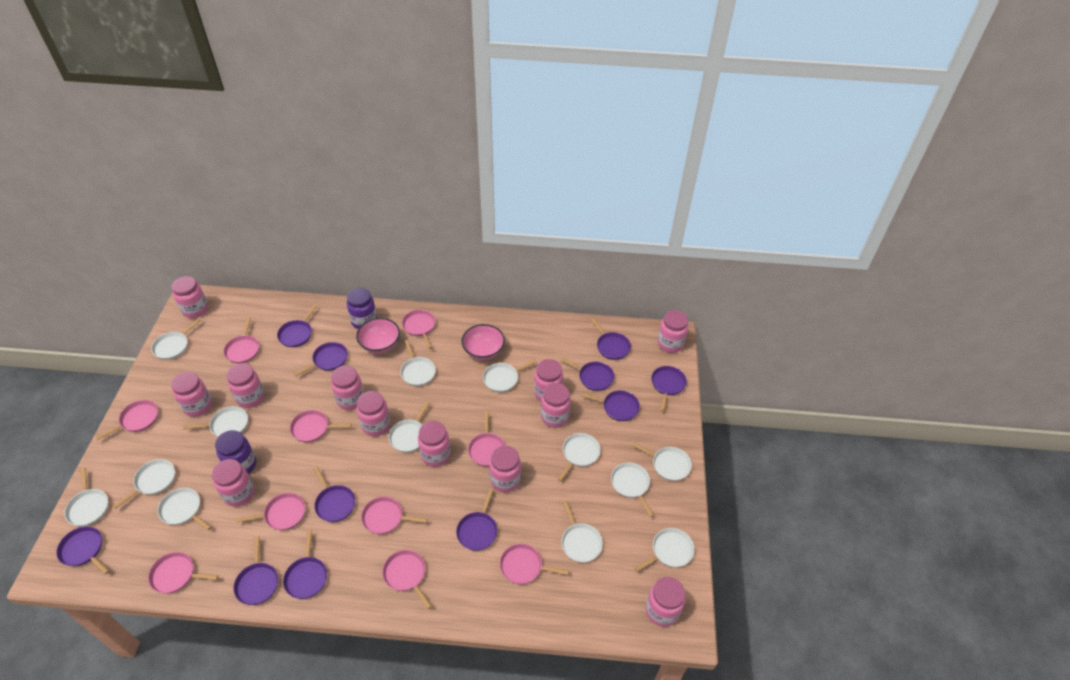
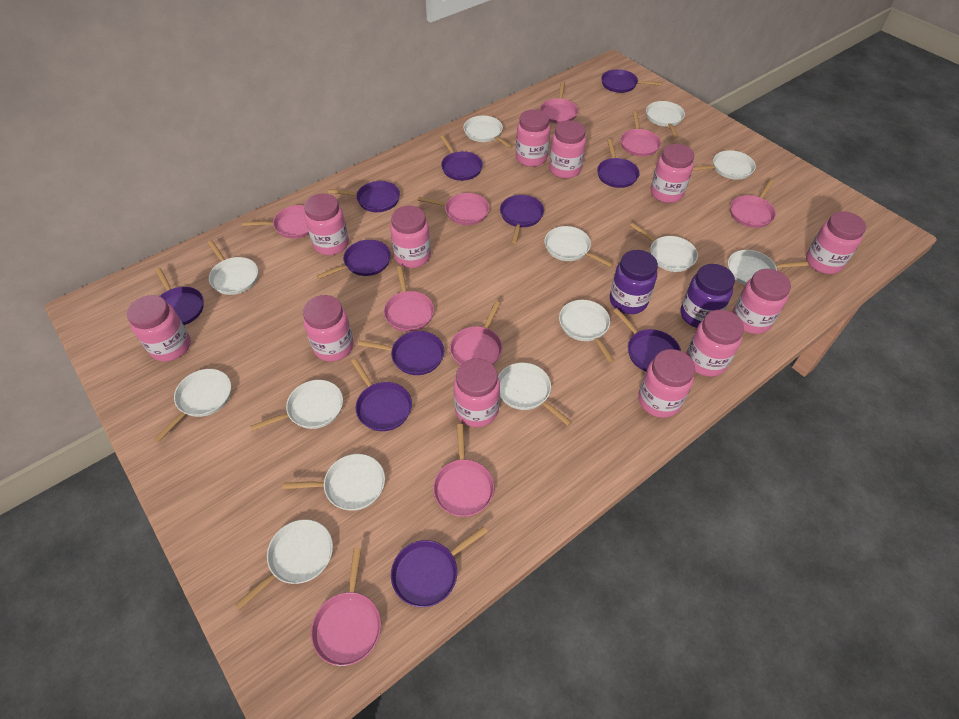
pink bowl: 2 -> 0
pink pan: 10 -> 9

